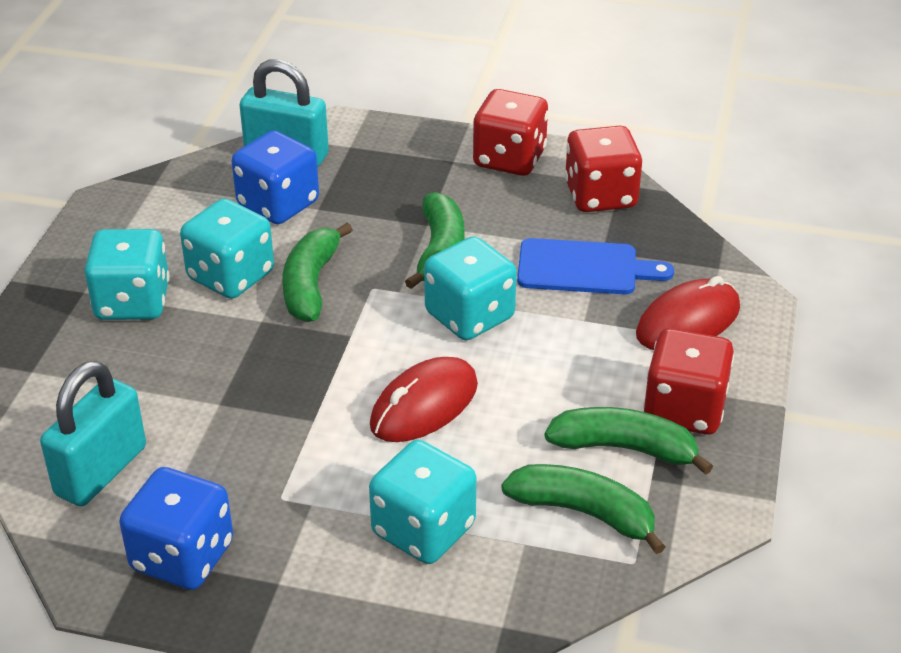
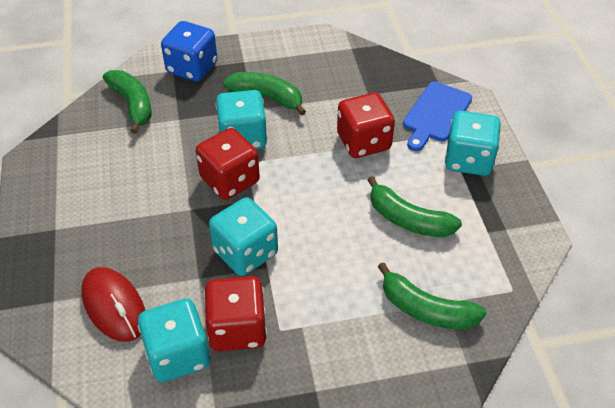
blue dice: 2 -> 1
red mouse: 2 -> 1
turquoise padlock: 2 -> 0

